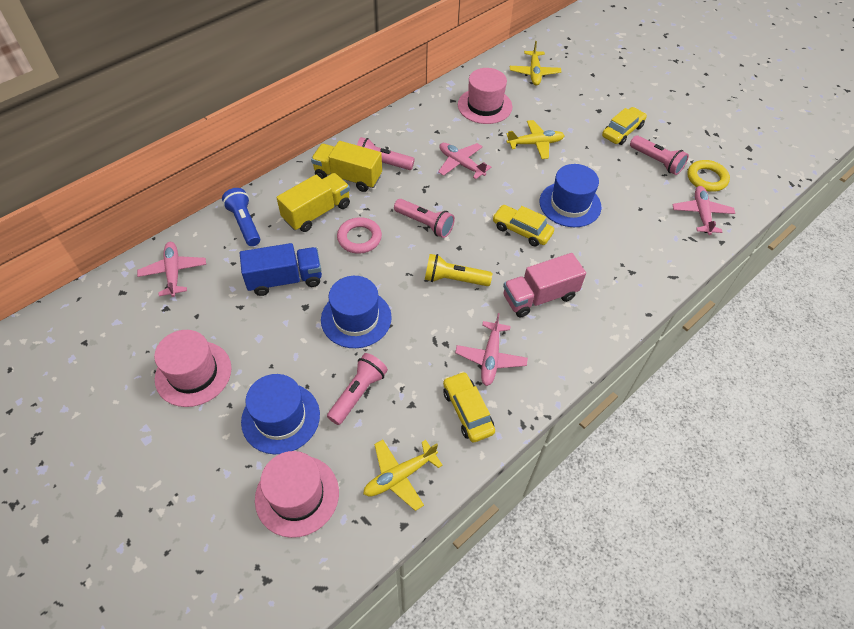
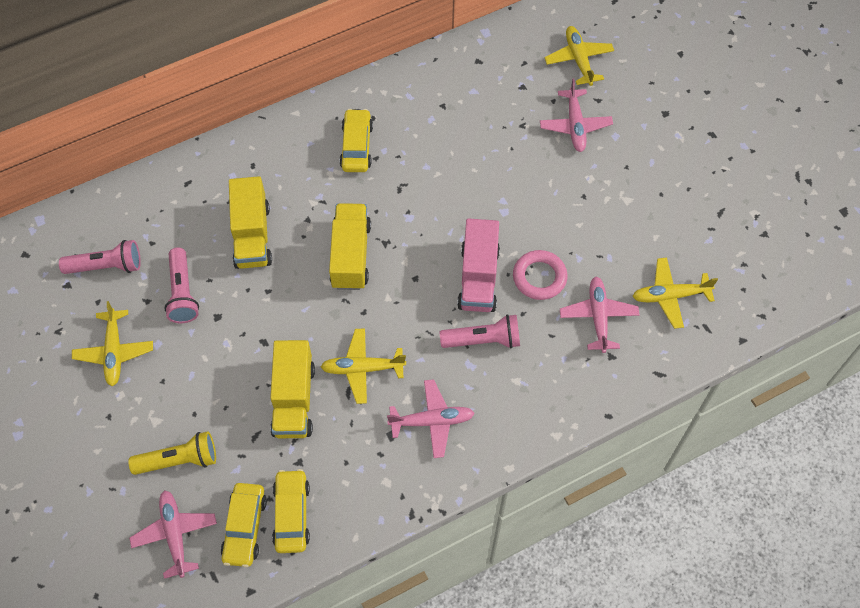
blue flashlight: 1 -> 0
blue hat: 3 -> 0
blue truck: 1 -> 0
pink flashlight: 4 -> 3
pink hat: 3 -> 0
yellow plane: 3 -> 4
yellow ring: 1 -> 0
yellow truck: 2 -> 3

